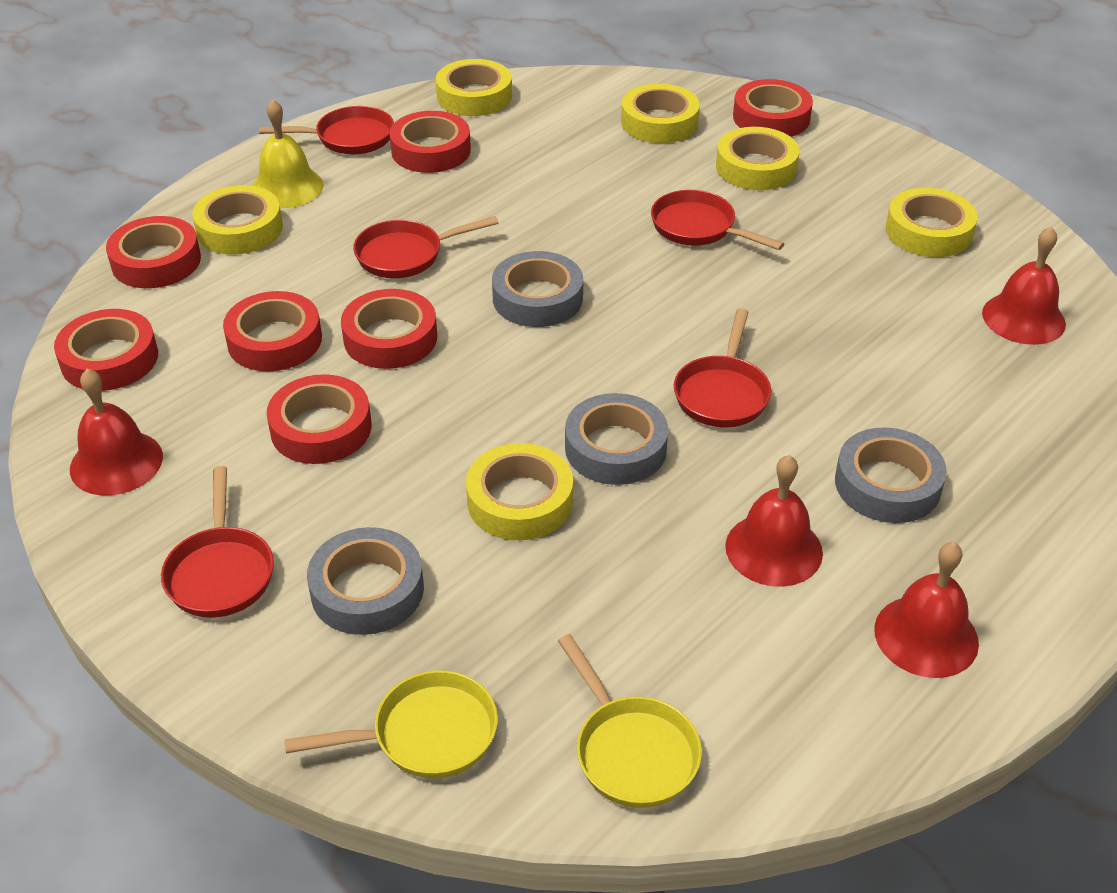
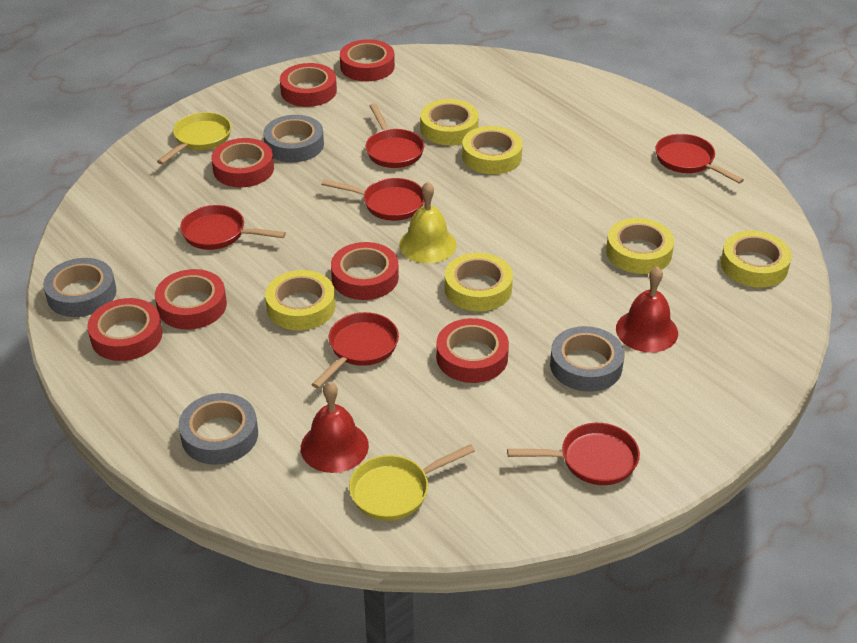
red bell: 4 -> 2
red pan: 5 -> 6

